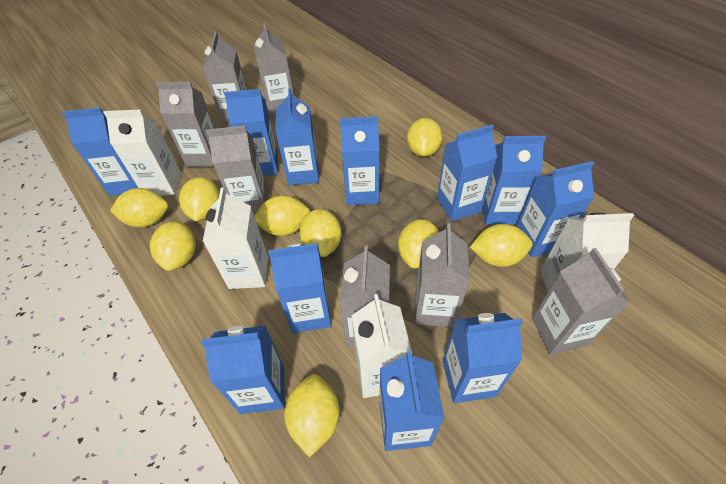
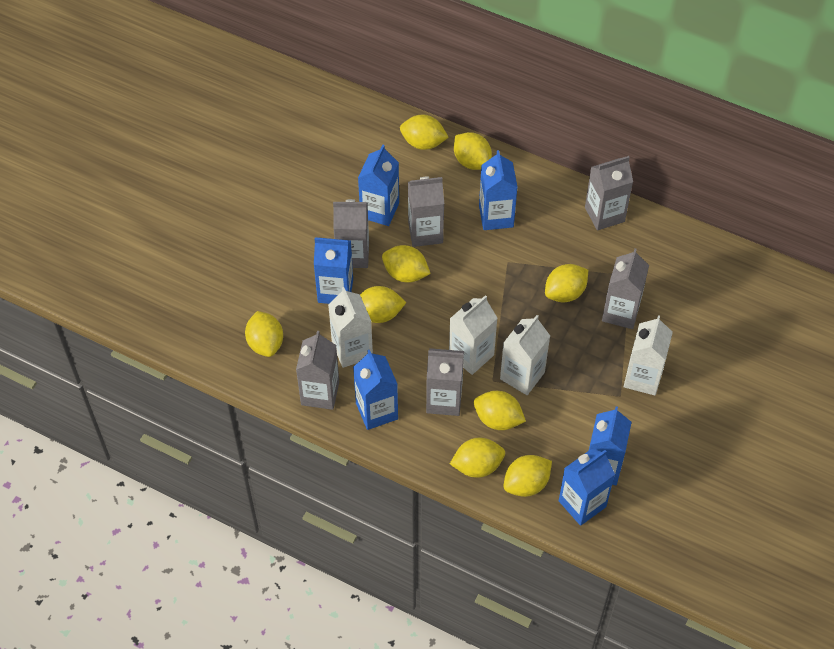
blue carton: 11 -> 6
grey carton: 7 -> 6

